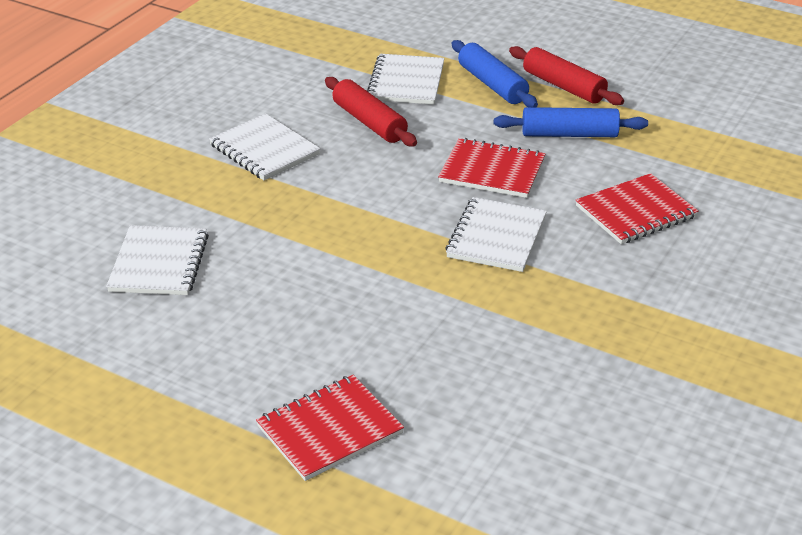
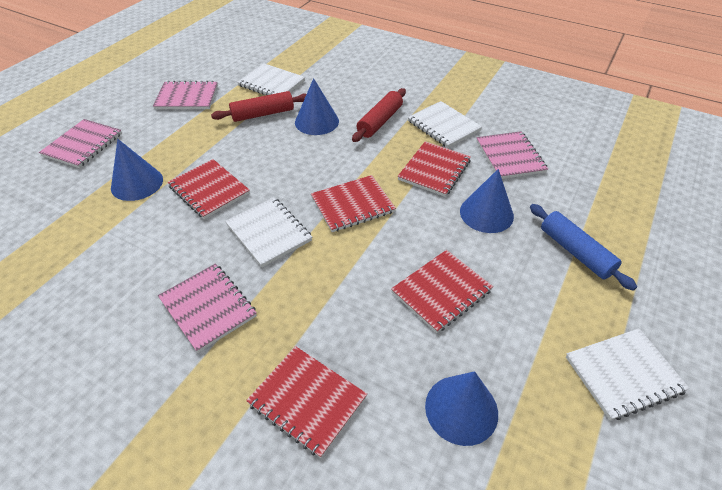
blue cone: 0 -> 4
blue rolling pin: 2 -> 1
pink notebook: 0 -> 4
red notebook: 3 -> 5

